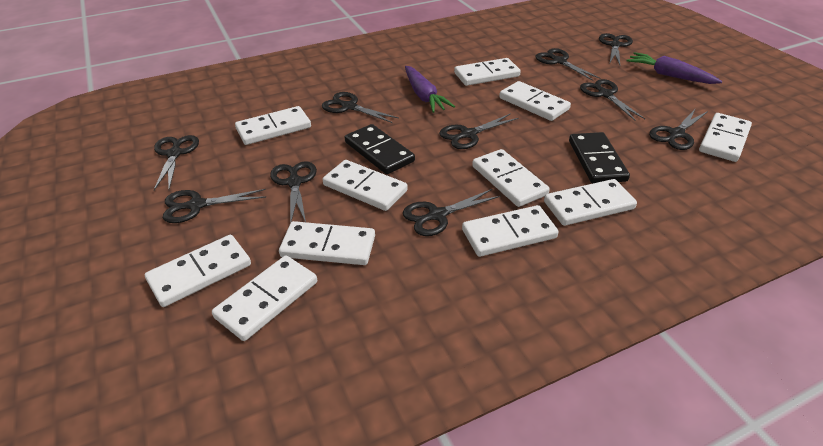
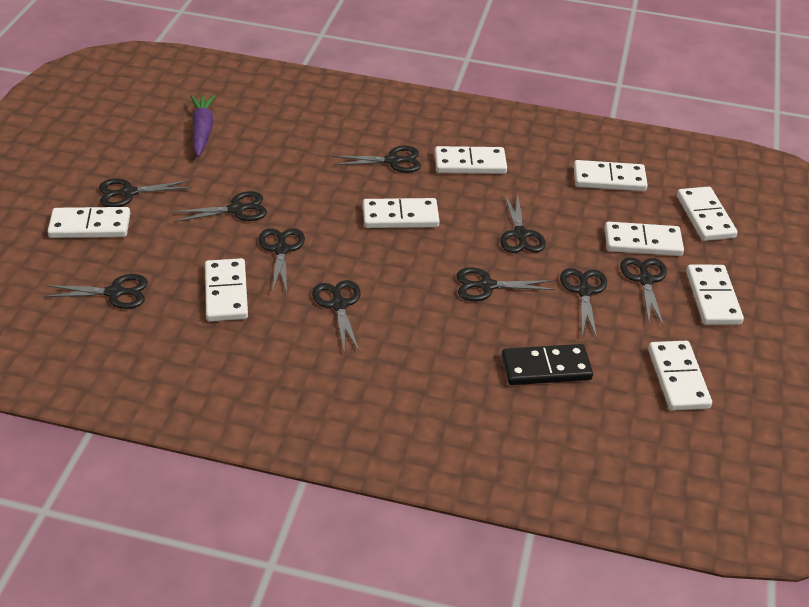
black domino: 2 -> 1
purple carrot: 2 -> 1
white domino: 11 -> 9

